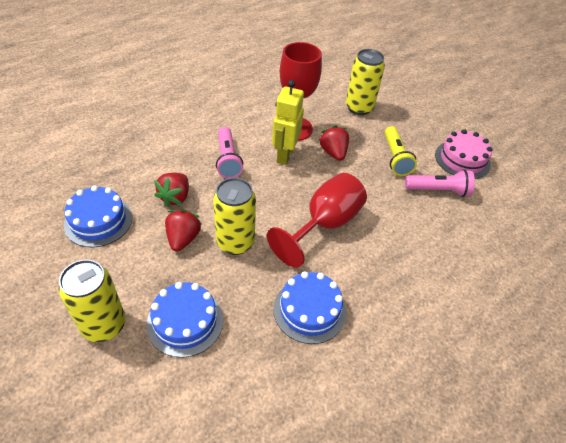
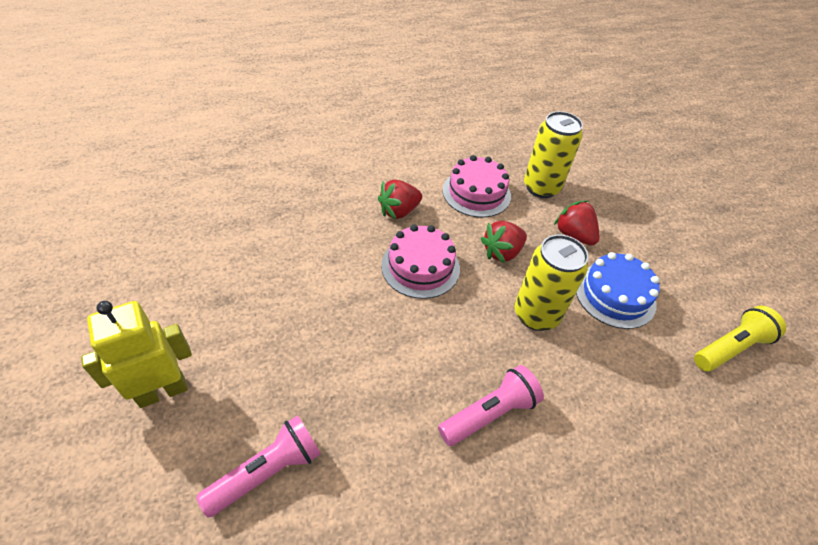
blue cake: 3 -> 1
pink cake: 1 -> 2
red goblet: 2 -> 0
yellow can: 3 -> 2

